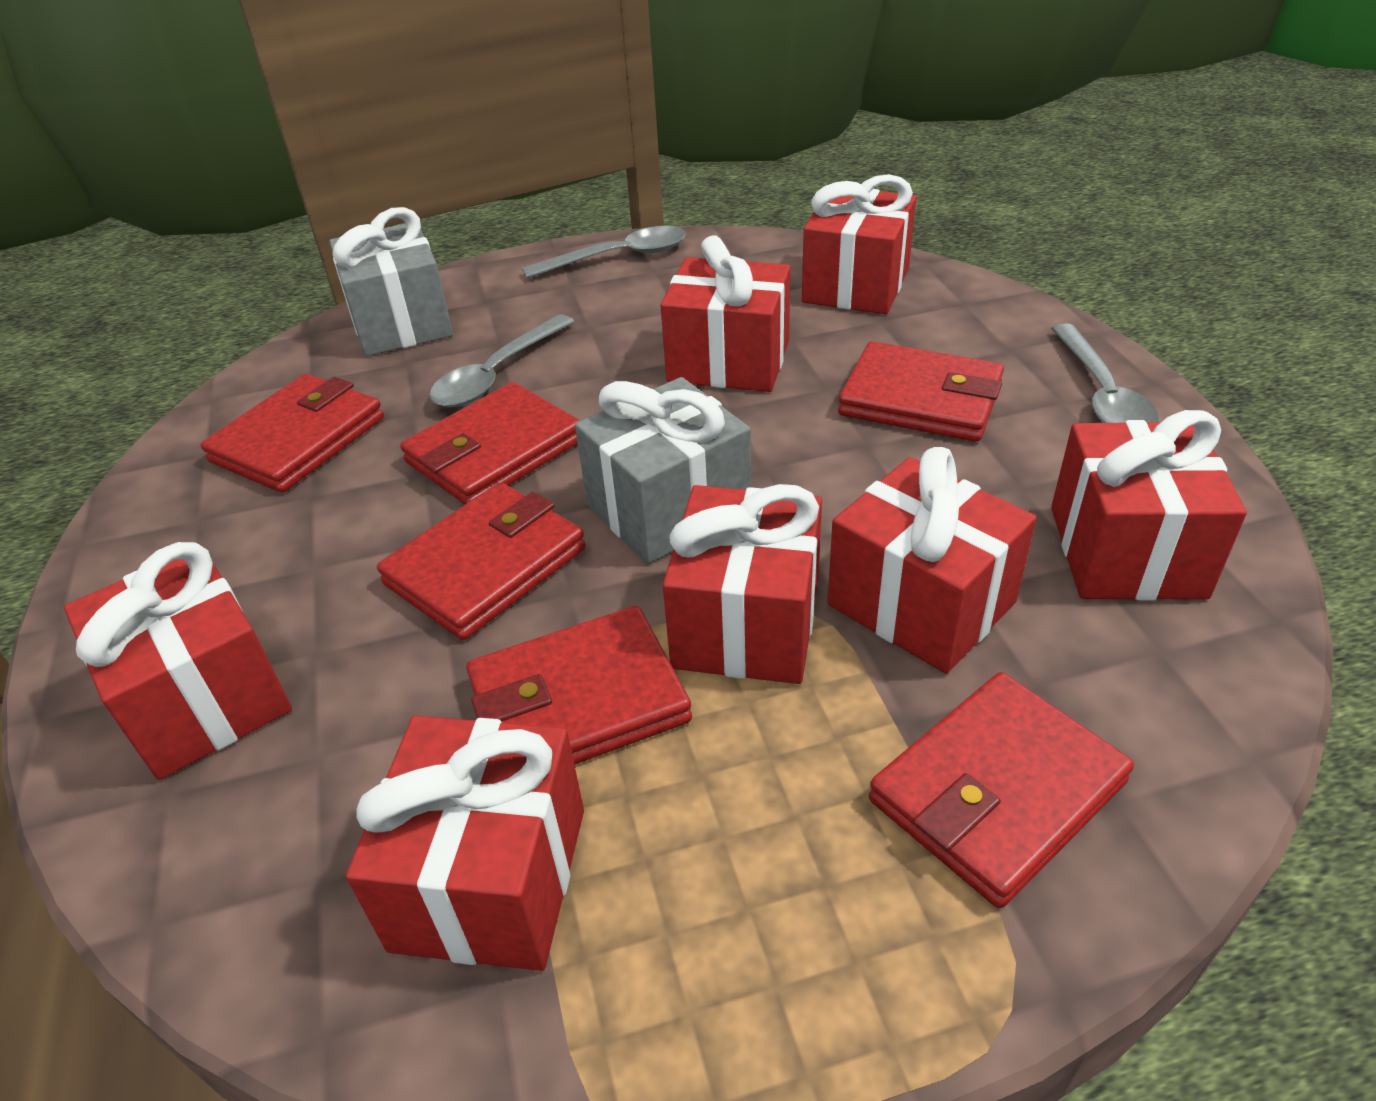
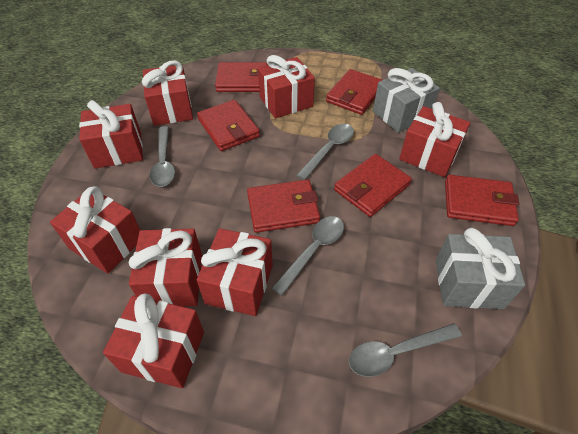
grey spoon: 3 -> 4
red gift: 7 -> 8

